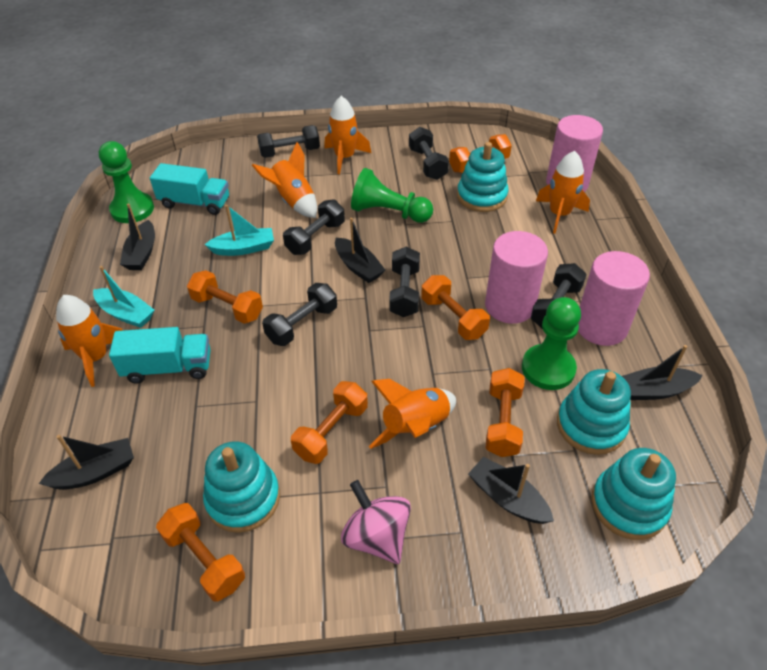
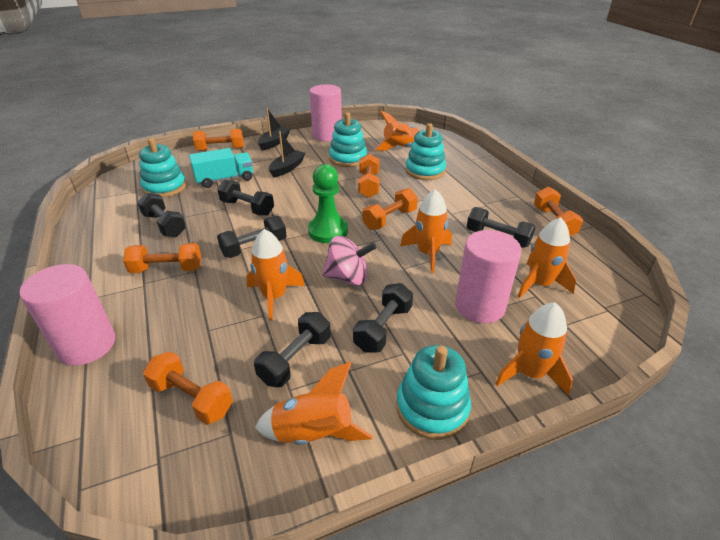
black boat: 5 -> 2
green pawn: 3 -> 1
orange rocket: 5 -> 6
turquoise boat: 2 -> 0
turquoise truck: 2 -> 1

